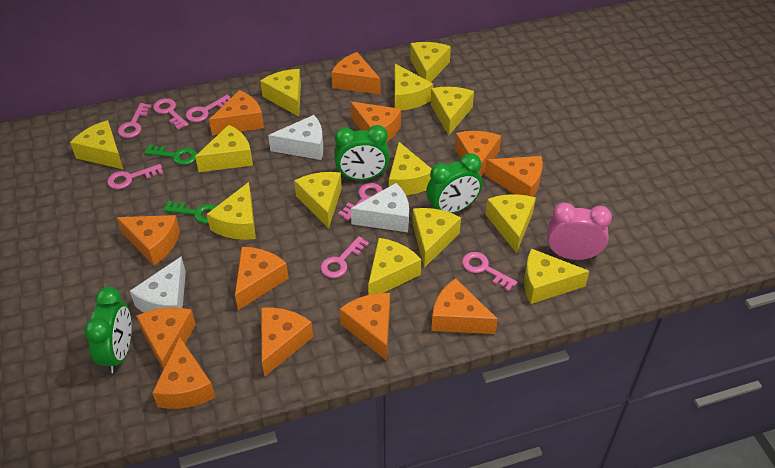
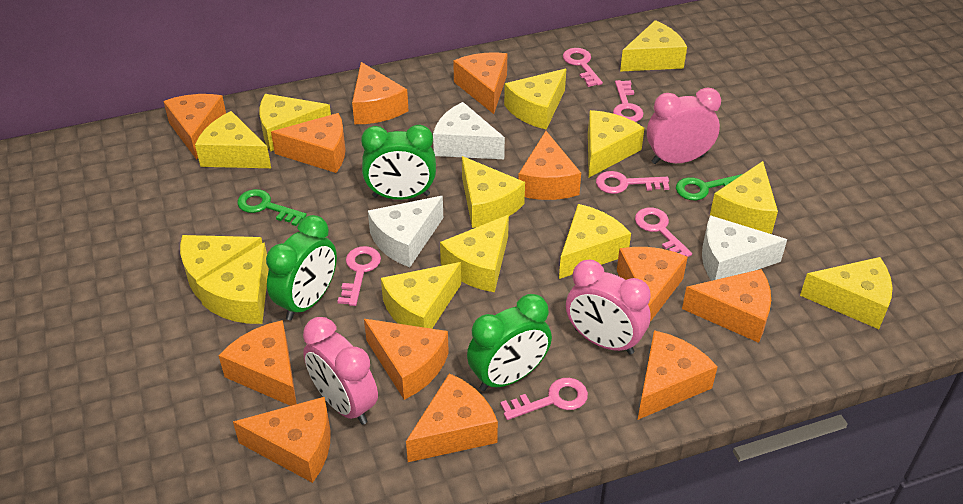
pink clock: 1 -> 3
pink key: 7 -> 6

